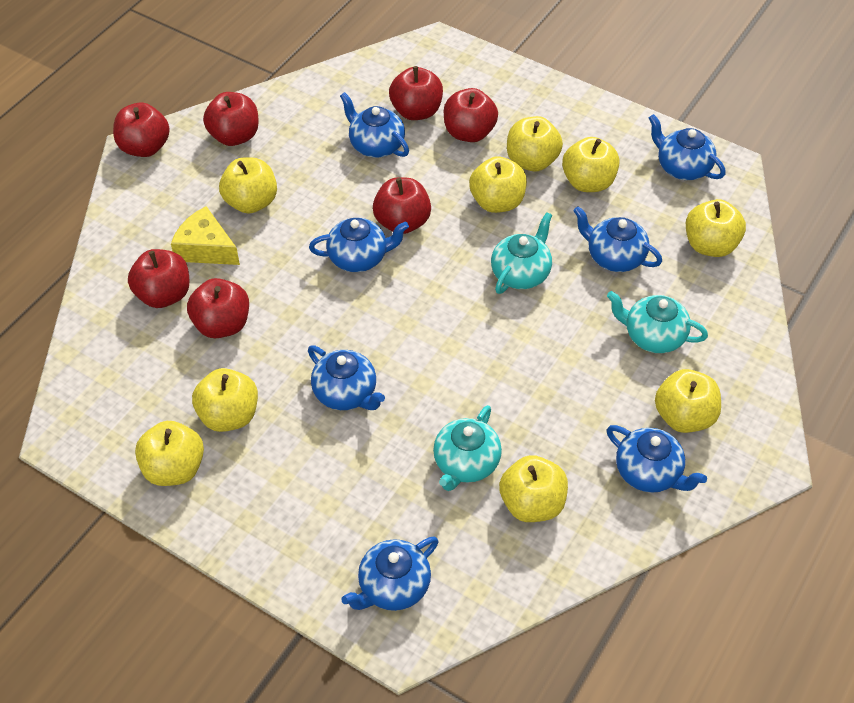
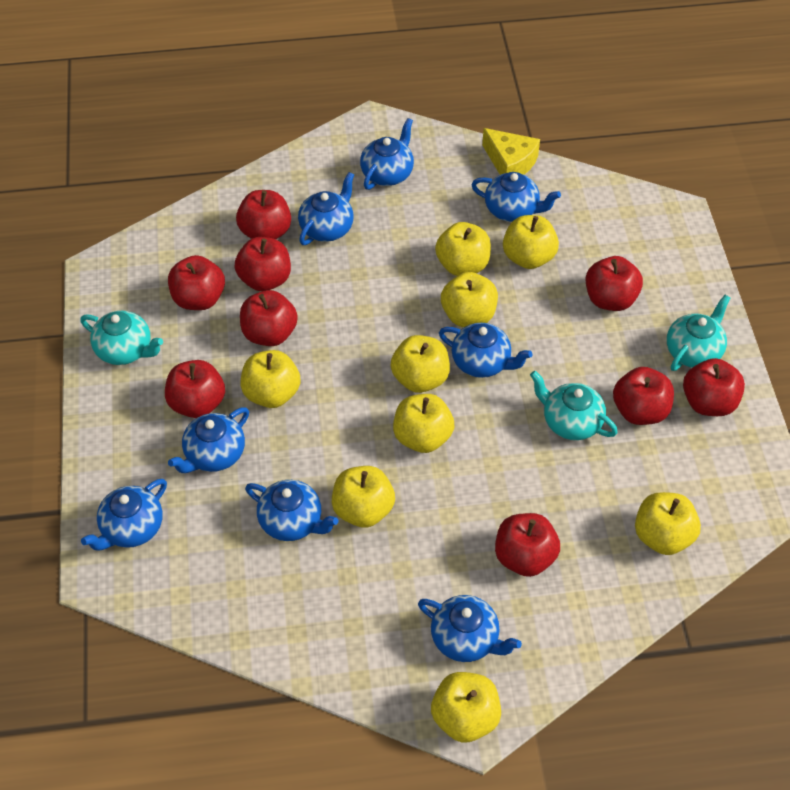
blue teapot: 7 -> 8
red apple: 7 -> 9

